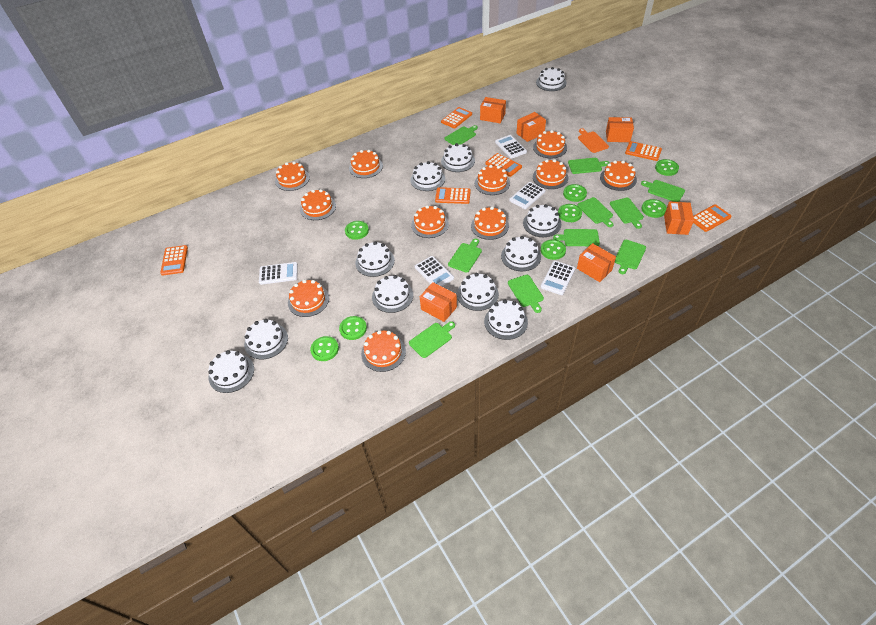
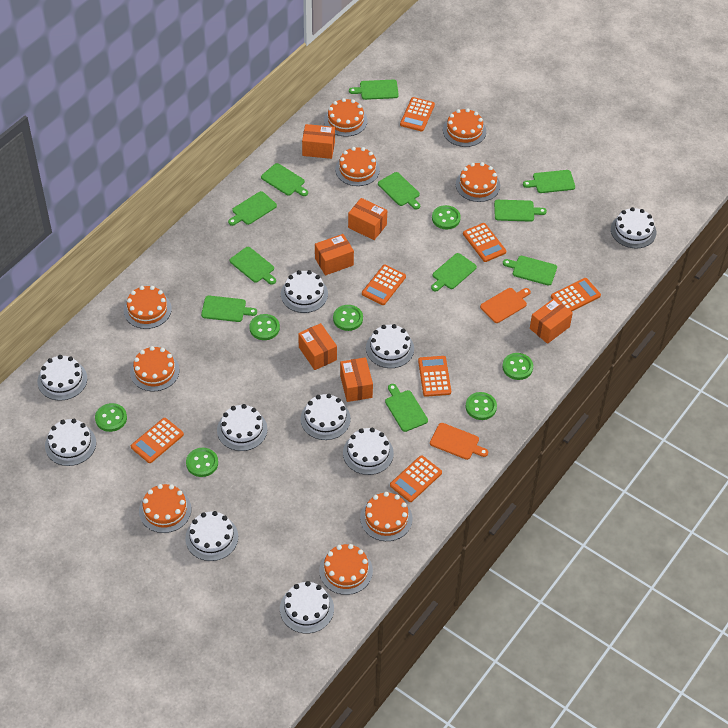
green button: 8 -> 7
green cutting board: 10 -> 11
orange cake: 11 -> 9
orange calculator: 6 -> 7
orange cutting board: 1 -> 2
white cake: 11 -> 10
white calculator: 5 -> 0

